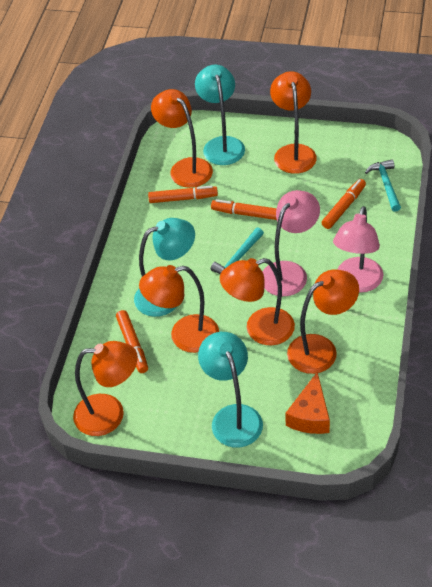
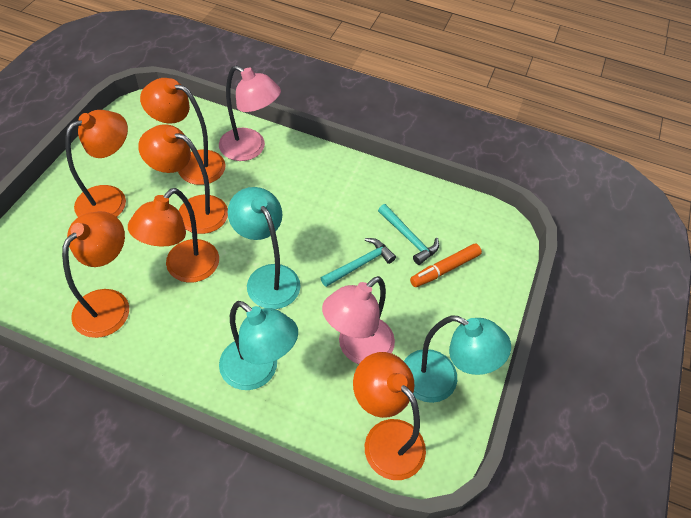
orange cheese: 1 -> 0
orange marker: 4 -> 1

